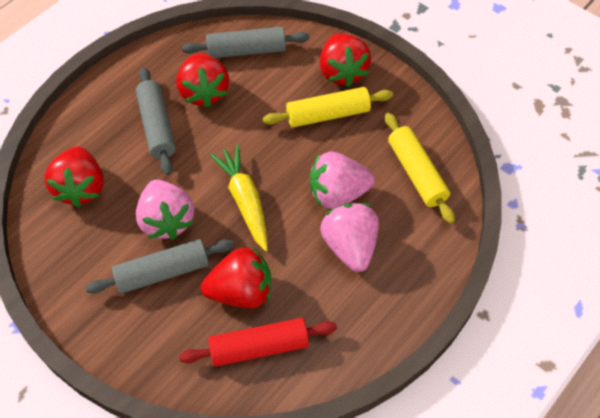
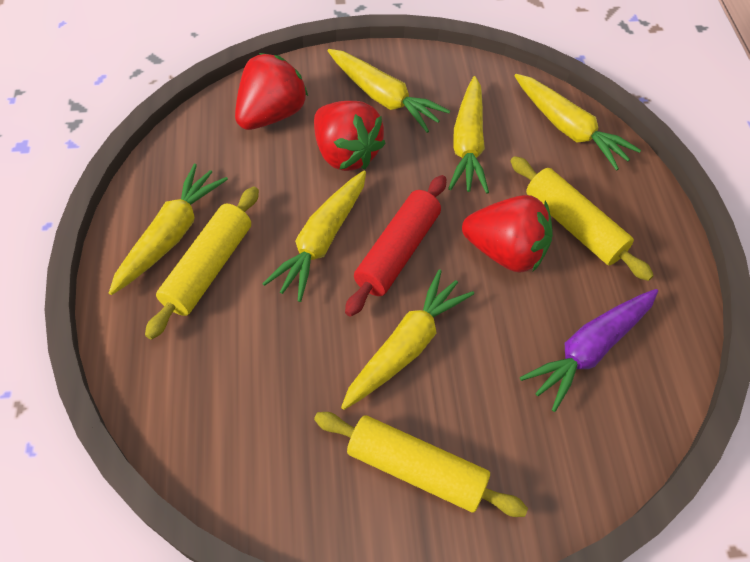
grey rolling pin: 3 -> 0
pink strawberry: 3 -> 0
purple carrot: 0 -> 1
red strawberry: 4 -> 3
yellow carrot: 1 -> 6
yellow rolling pin: 2 -> 3

